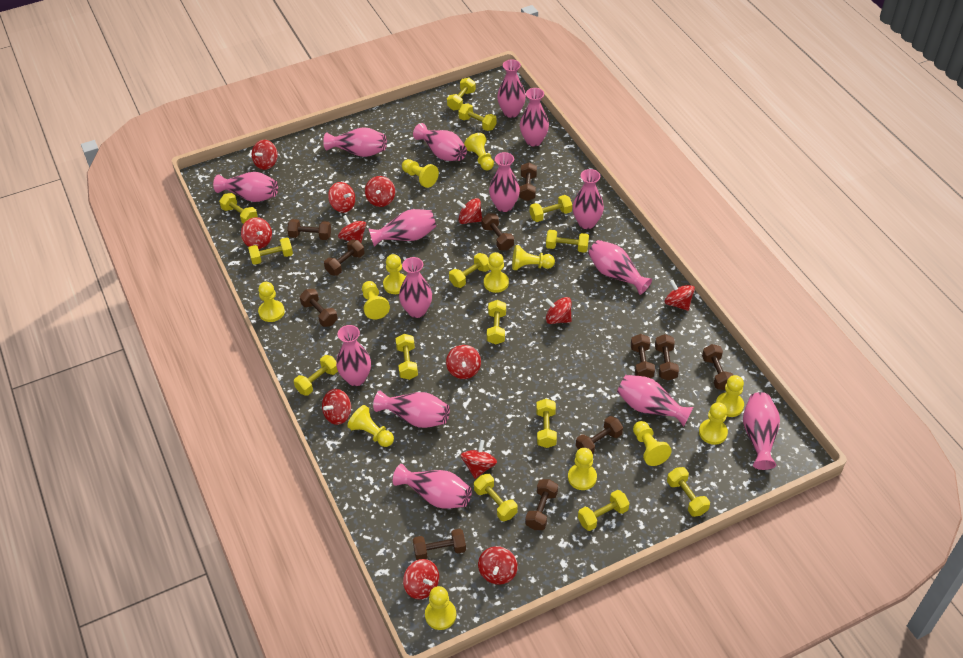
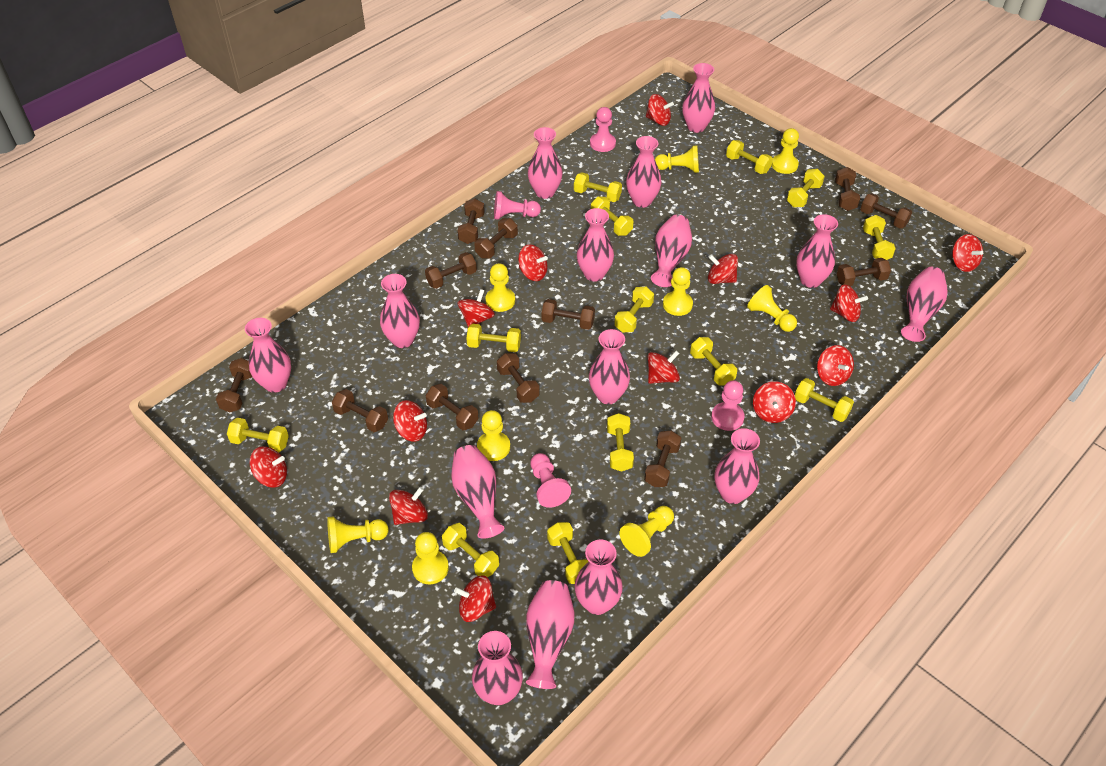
brown dumbbell: 11 -> 12
pink pawn: 0 -> 4
yellow dumbbell: 14 -> 13
yellow pawn: 13 -> 9

